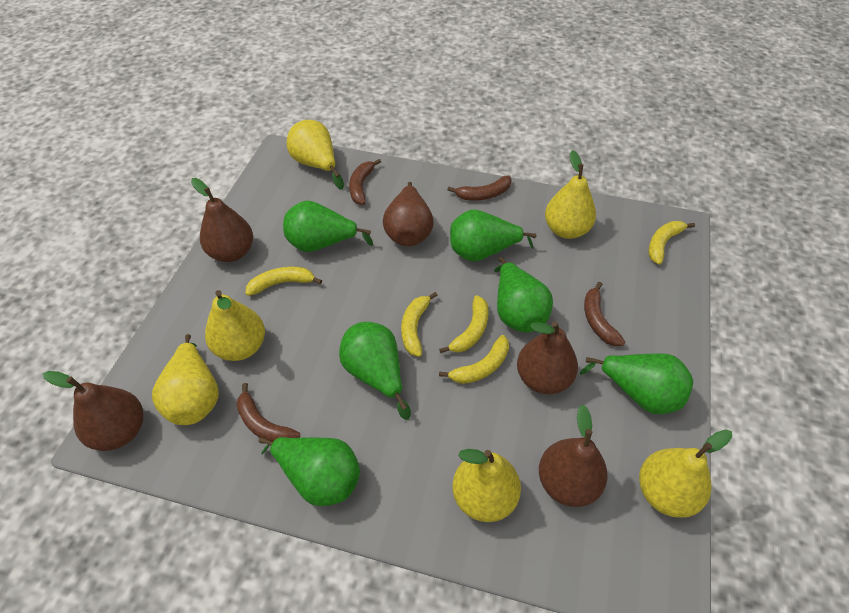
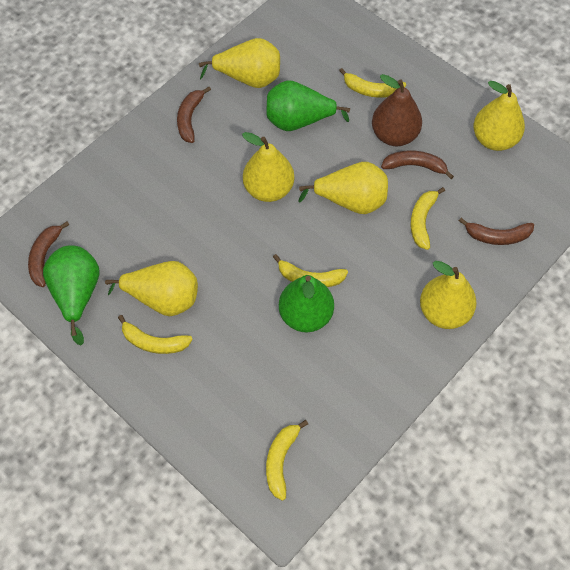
brown pear: 5 -> 1
green pear: 6 -> 3

